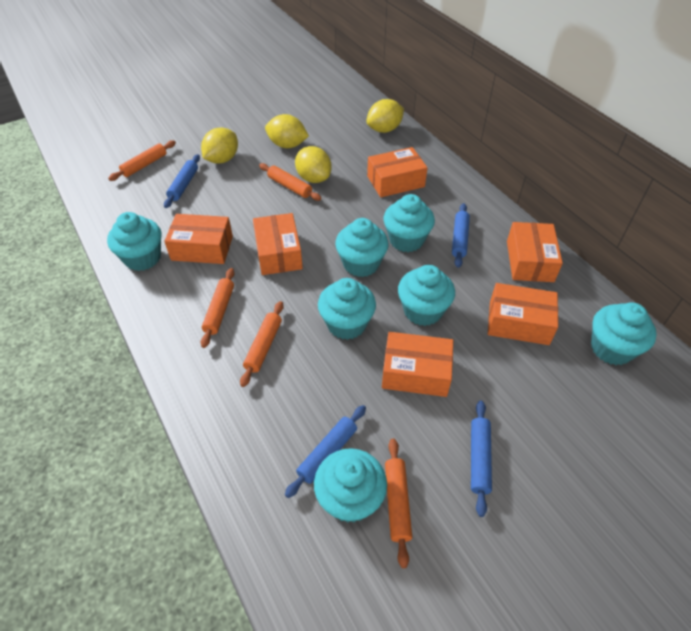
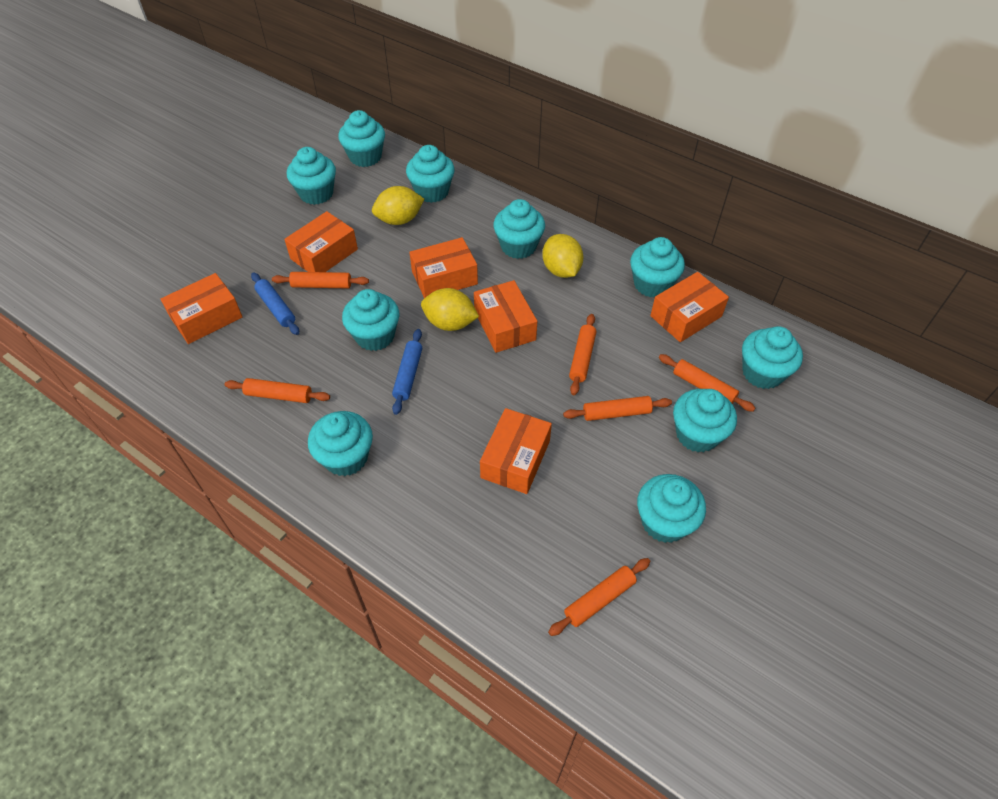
blue rolling pin: 4 -> 2
orange rolling pin: 5 -> 6
turquoise cupcake: 7 -> 10
yellow lemon: 4 -> 3

